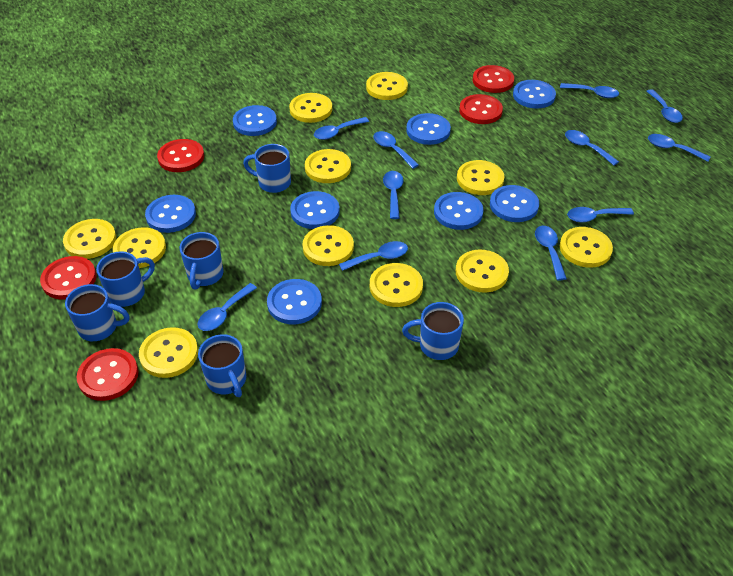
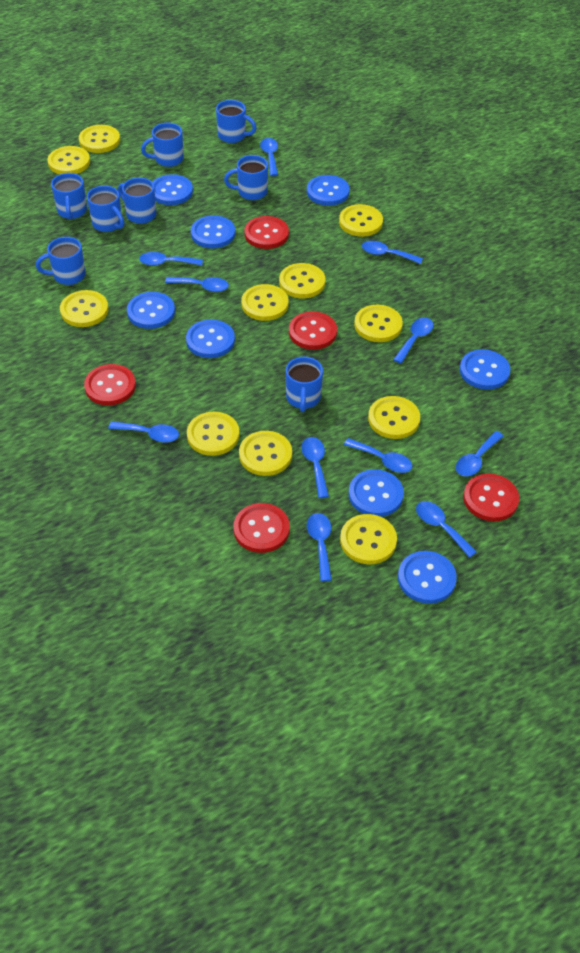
blue mug: 6 -> 8

